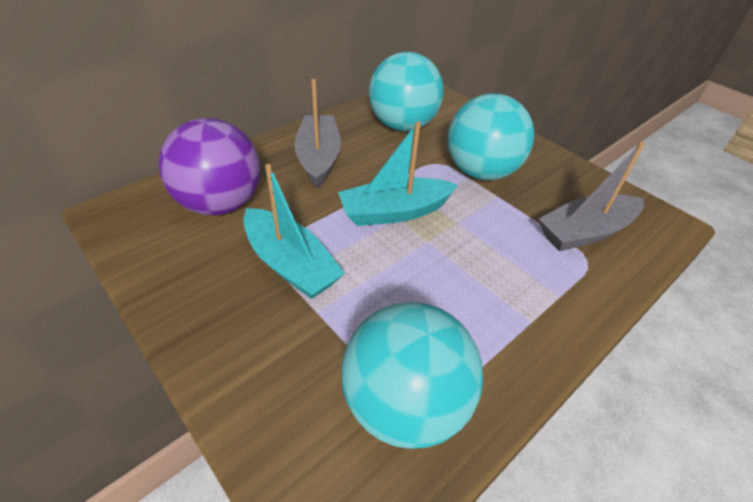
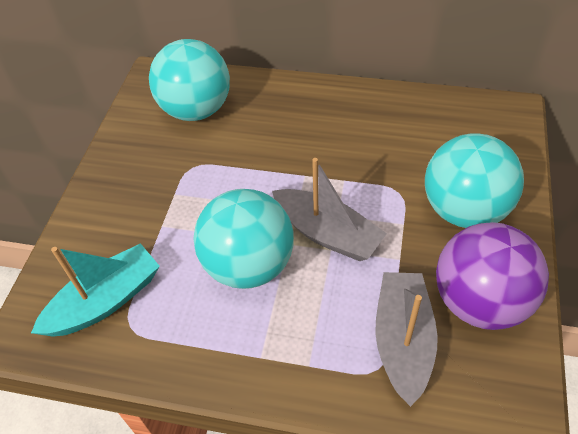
turquoise boat: 2 -> 1

